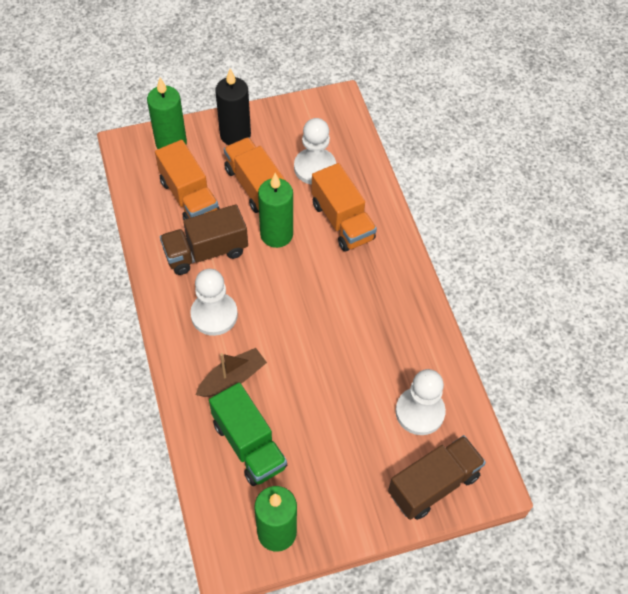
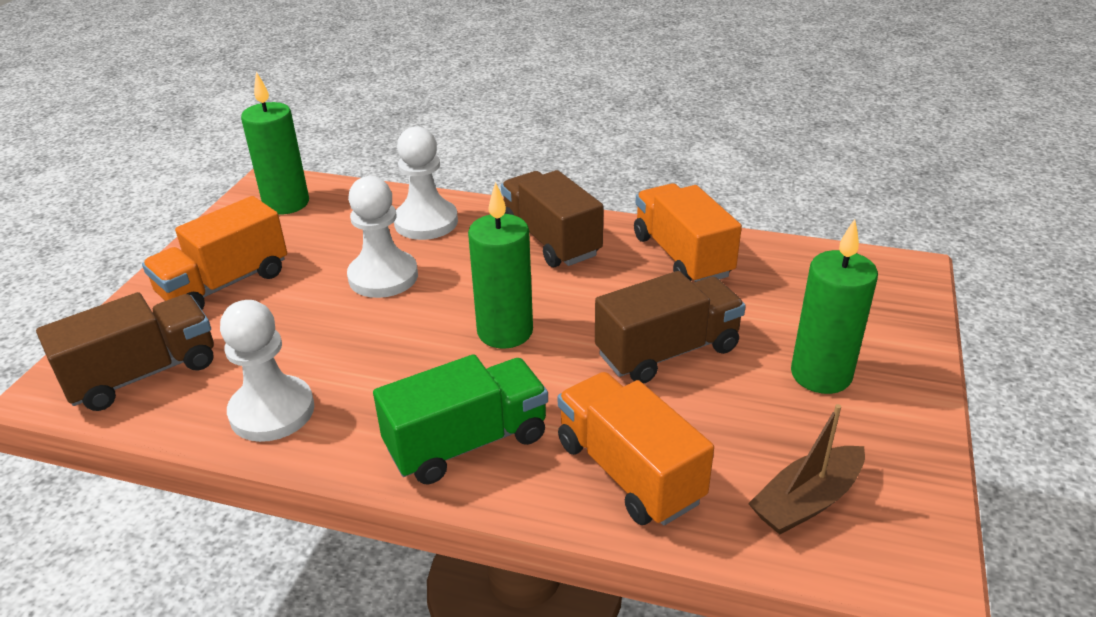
black candle: 1 -> 0
brown truck: 2 -> 3

